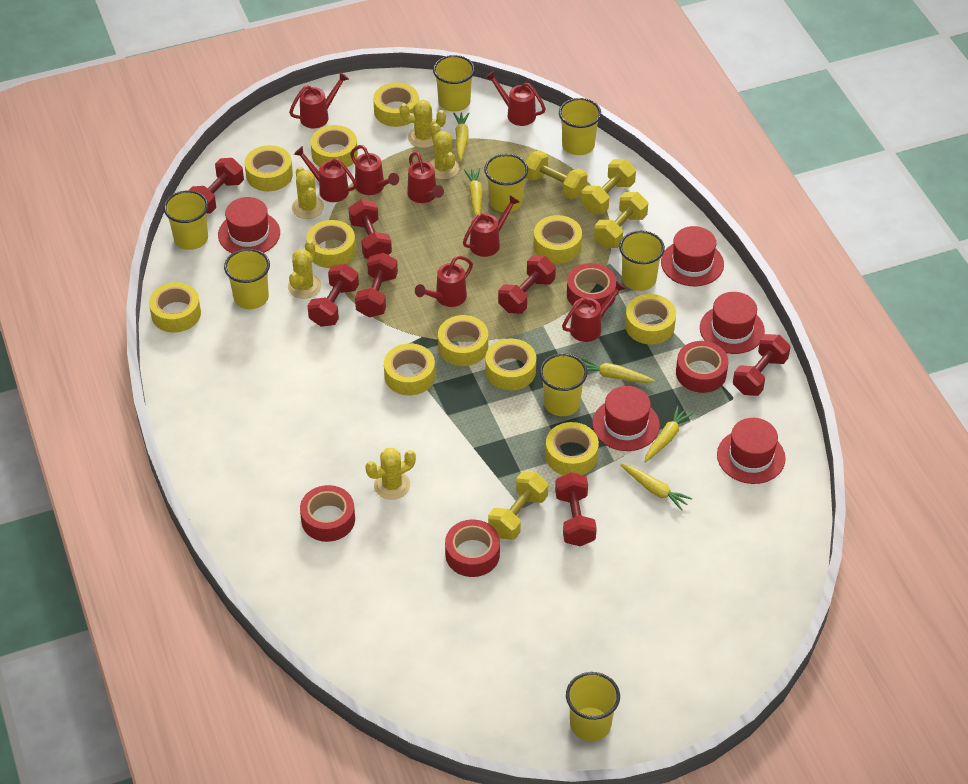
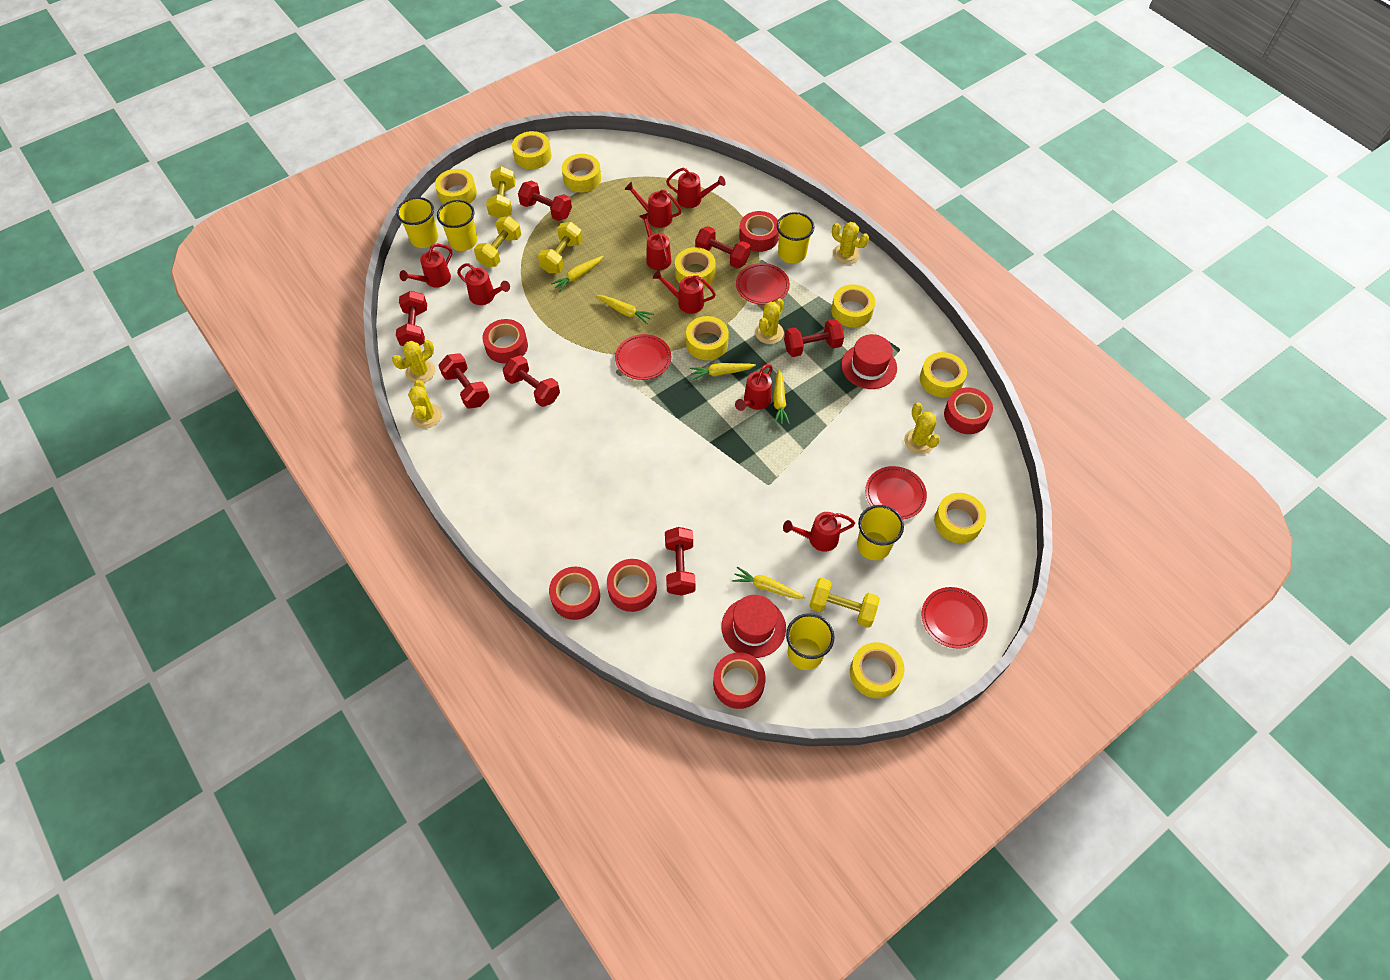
red hat: 5 -> 2
red plate: 0 -> 4
red tape: 4 -> 6
yellow cup: 8 -> 5
yellow tape: 11 -> 9

